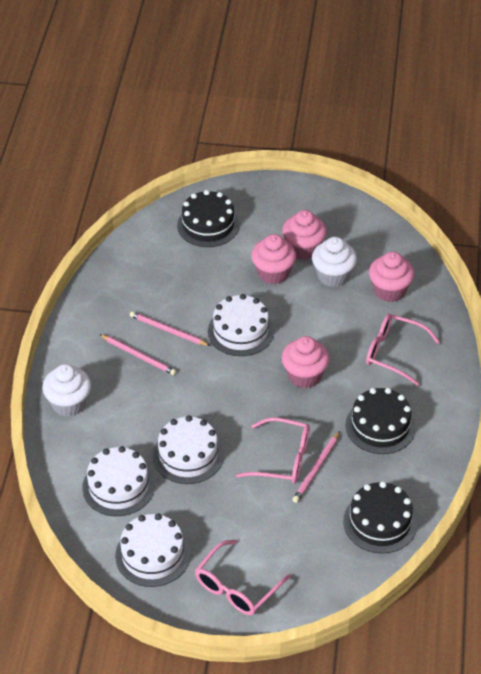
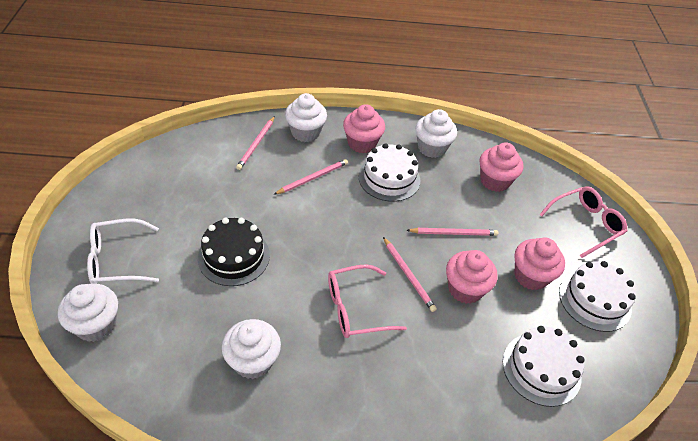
black cake: 3 -> 1
pink glasses: 3 -> 2
pink pencil: 3 -> 4
white cake: 4 -> 3
white cupcake: 2 -> 4
white glasses: 0 -> 1

